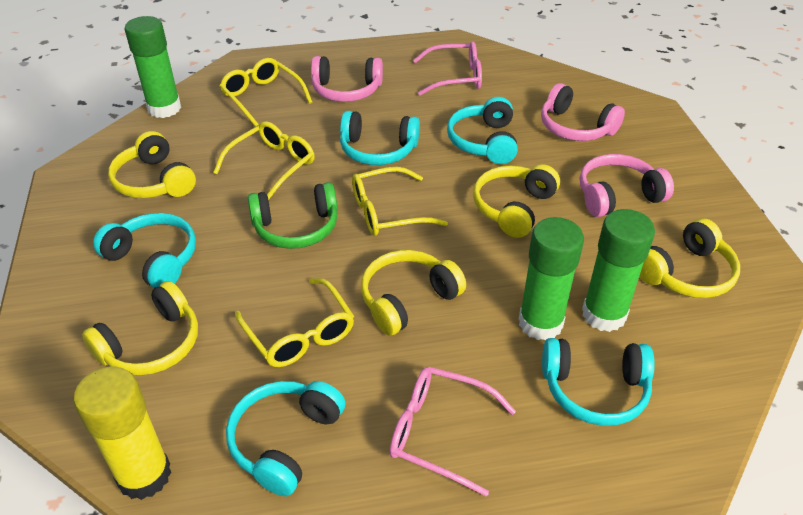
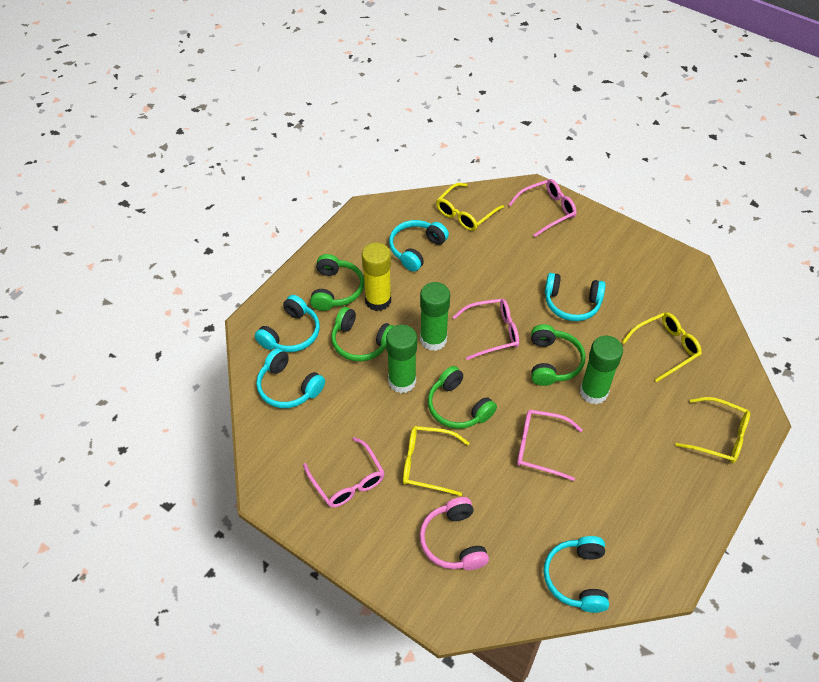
green headphones: 1 -> 4
pink glasses: 2 -> 4
pink headphones: 3 -> 1
yellow headphones: 5 -> 0

